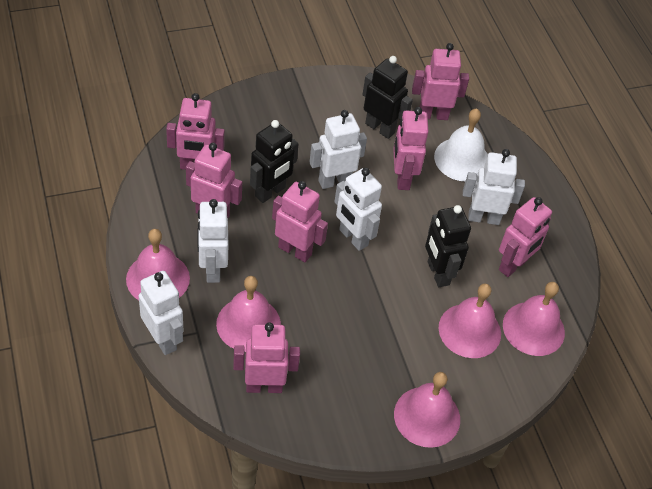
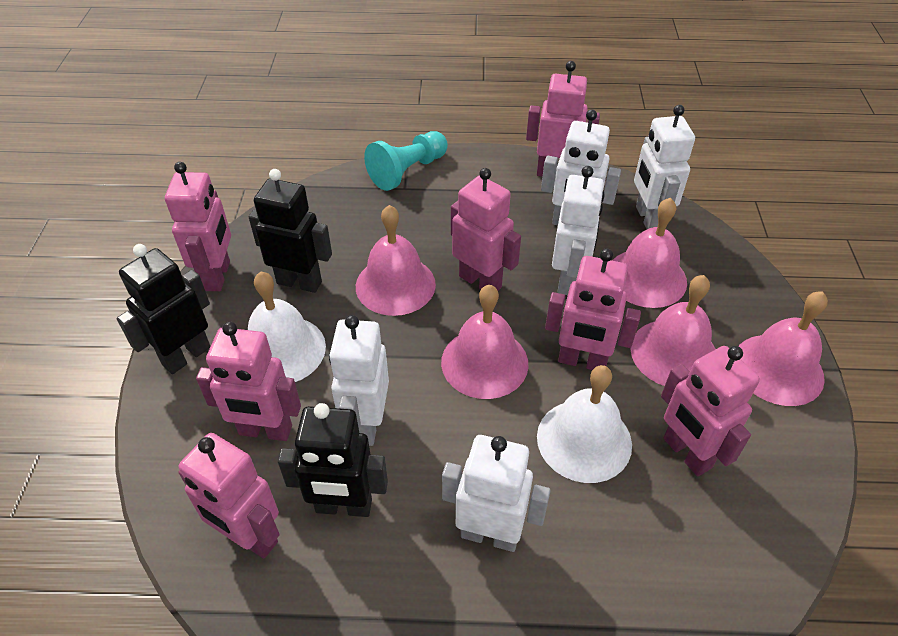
turquoise pawn: 0 -> 1
white bell: 1 -> 2

